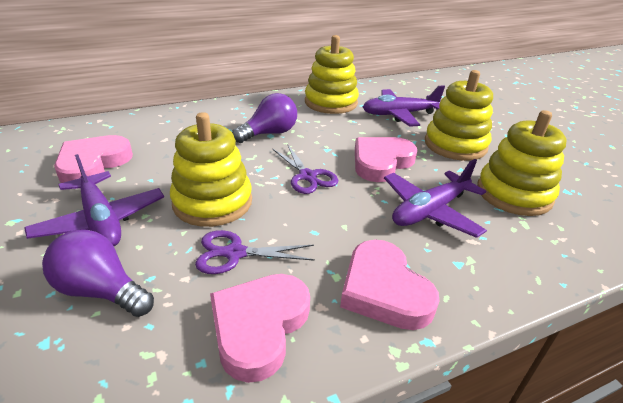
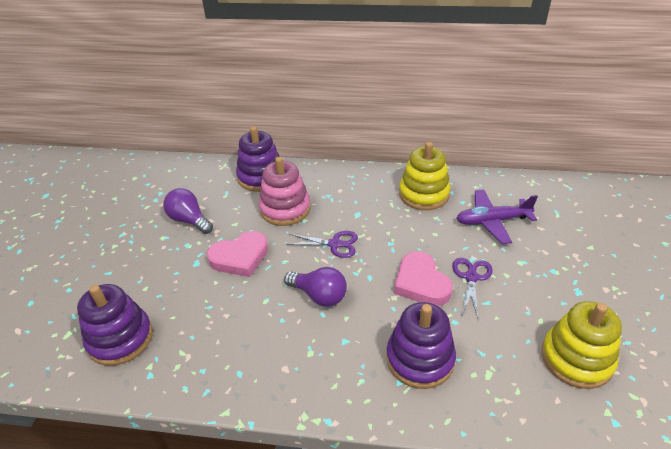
pink heart: 4 -> 2
pink stacking toy: 0 -> 1
purple plane: 3 -> 1
purple stacking toy: 0 -> 3
yellow stacking toy: 4 -> 2

